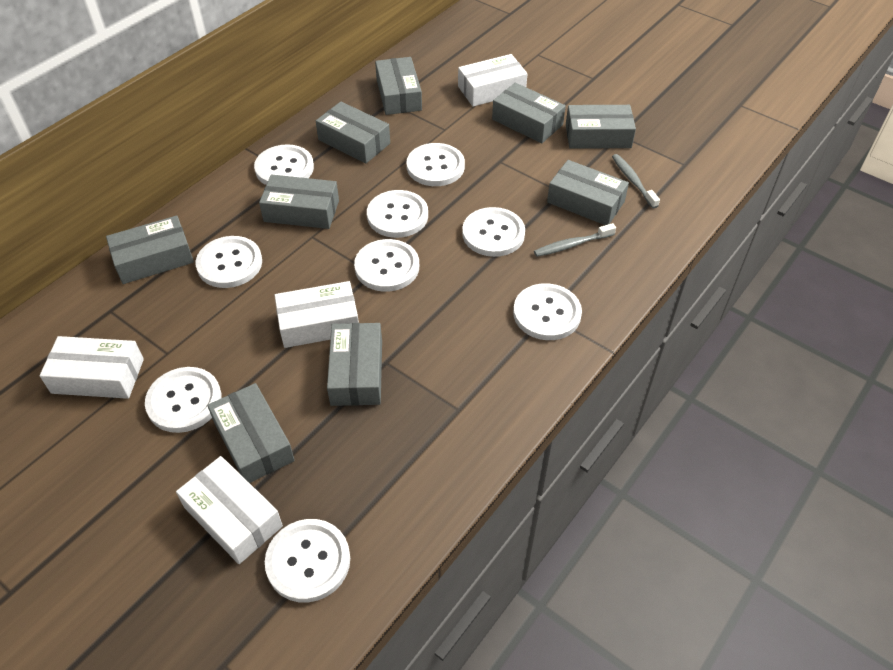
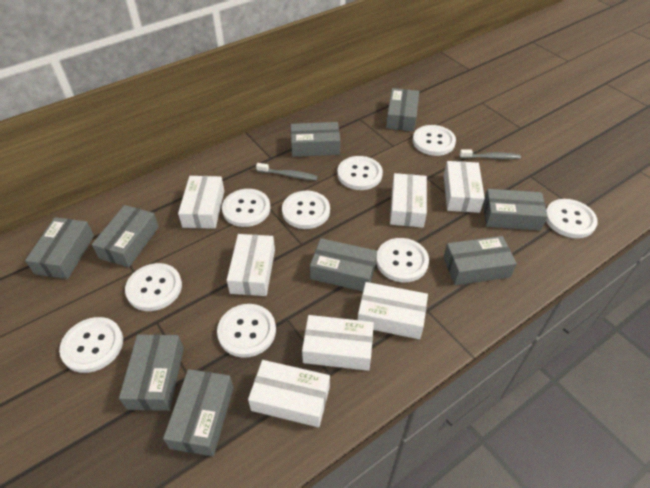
white box: 4 -> 7

